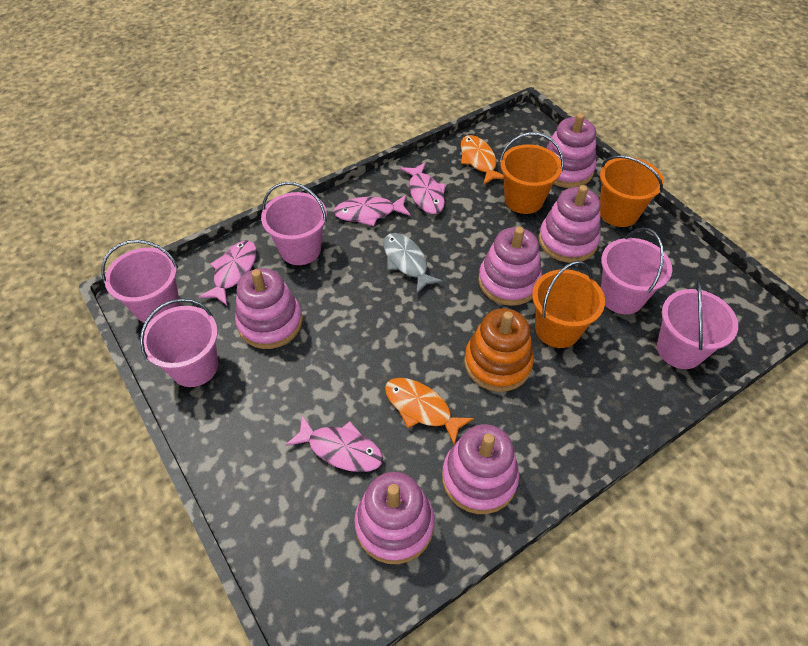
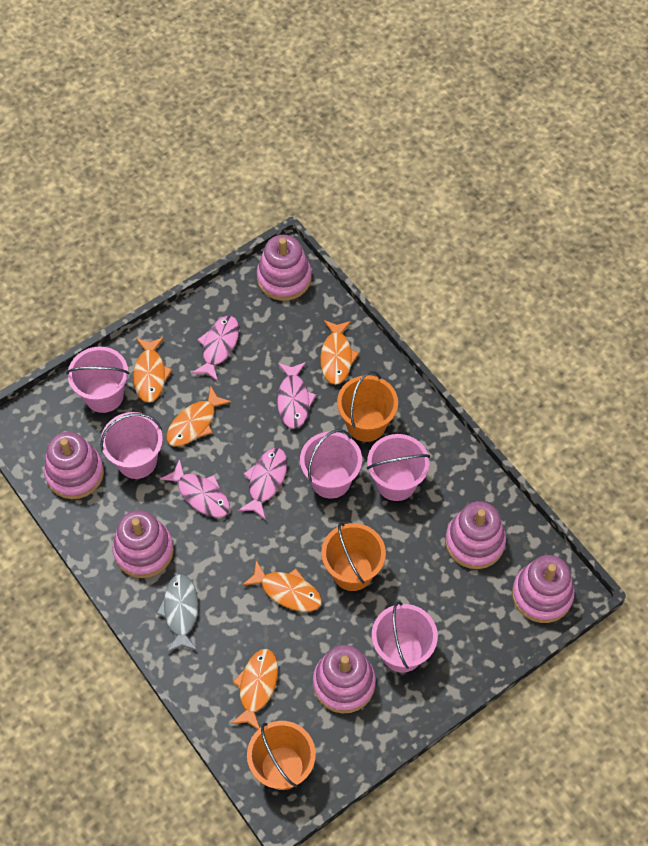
orange fish: 2 -> 5
orange stacking toy: 1 -> 0

